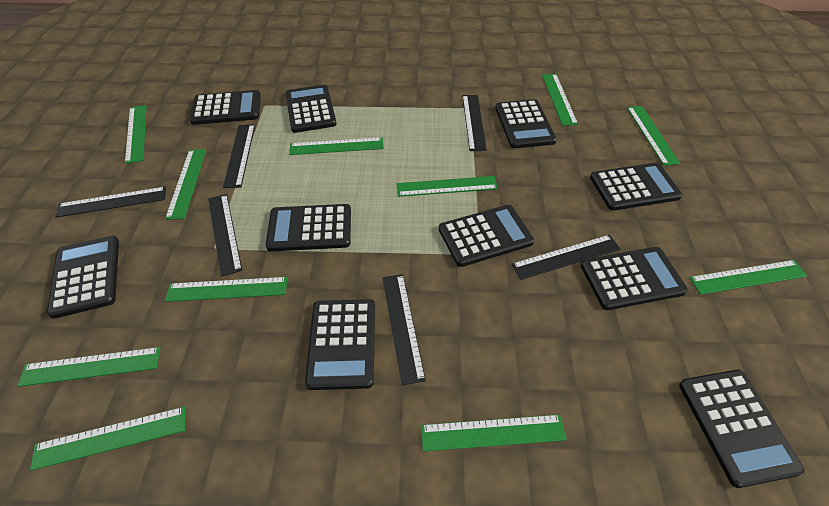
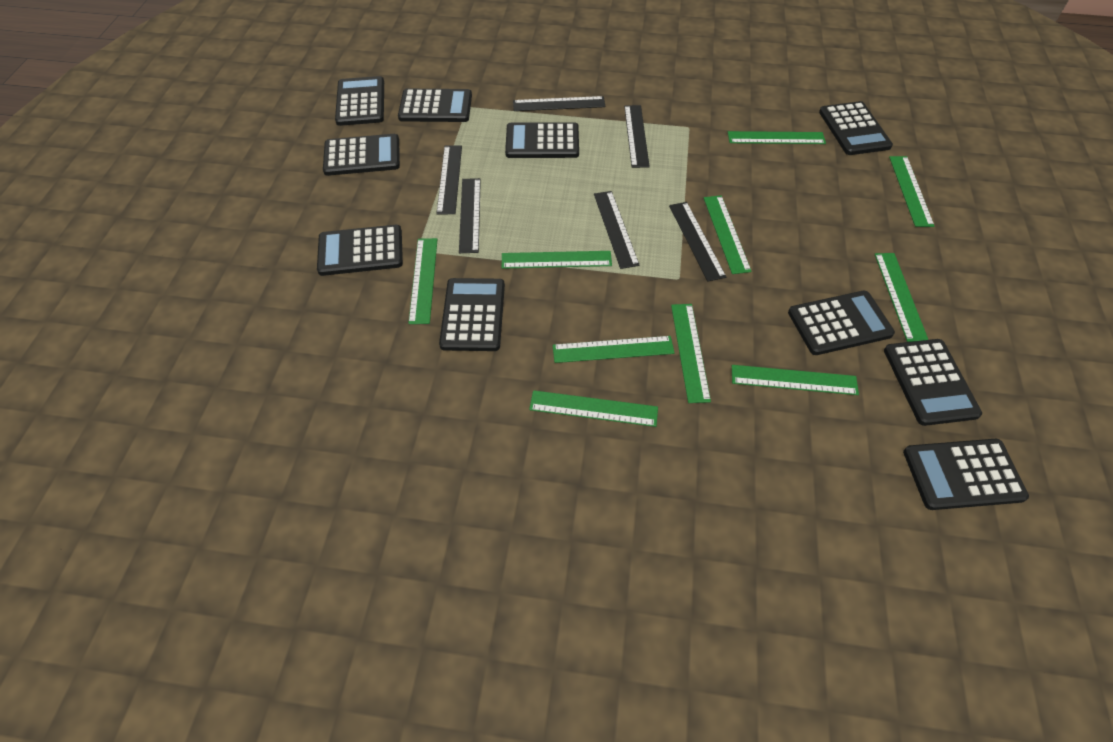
green ruler: 11 -> 10

